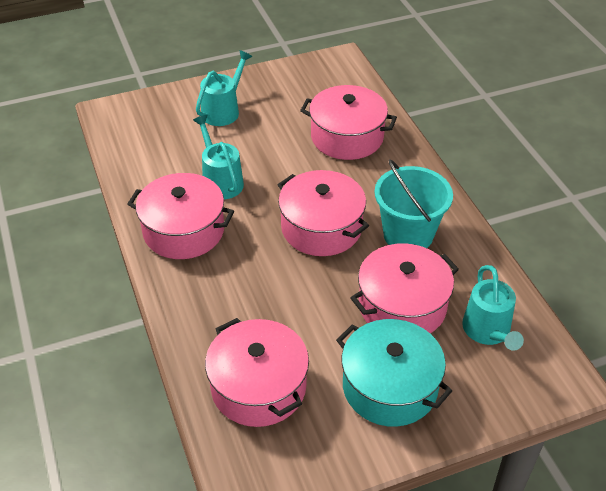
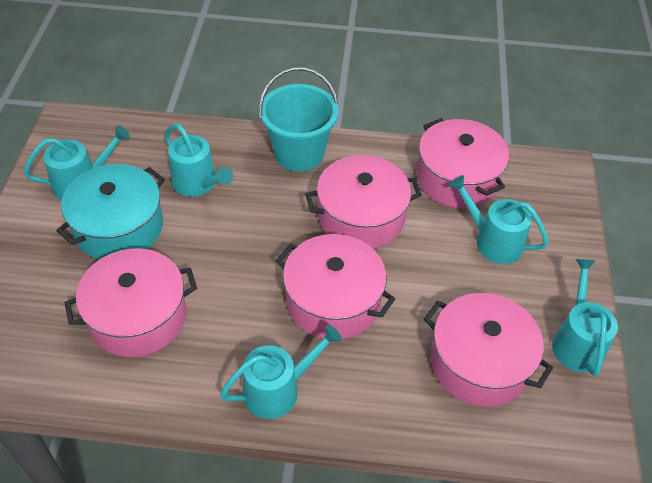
turquoise watering can: 3 -> 5

